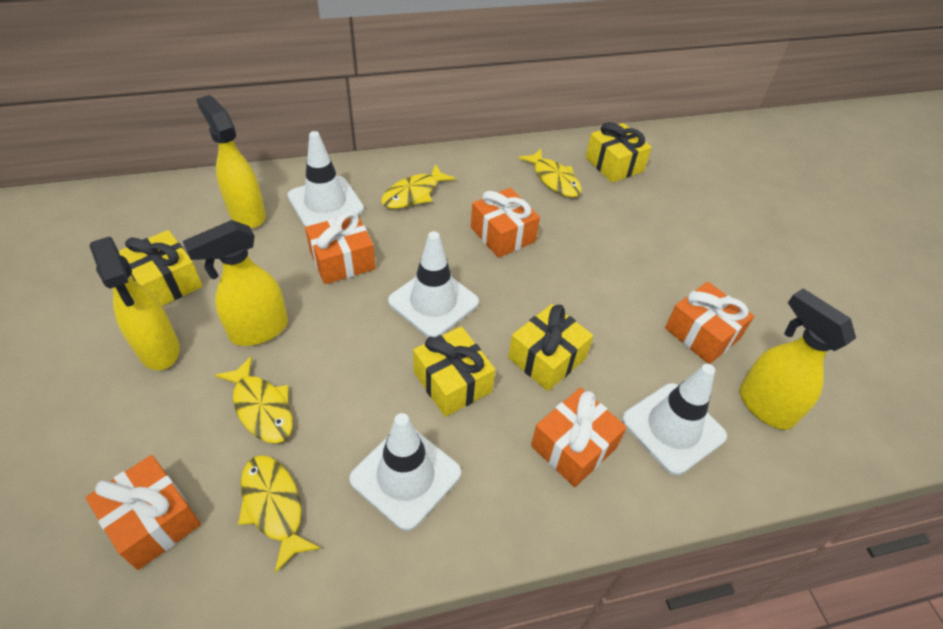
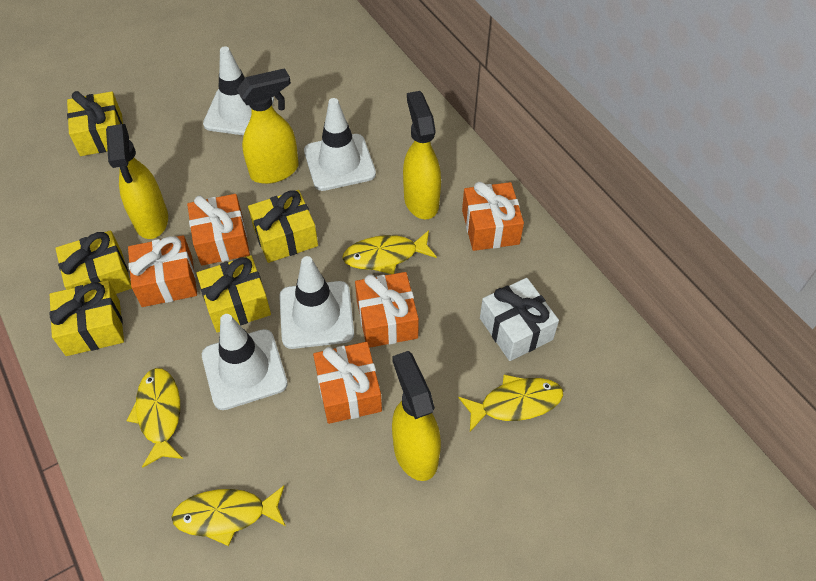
white gift: 0 -> 1
yellow gift: 4 -> 5

